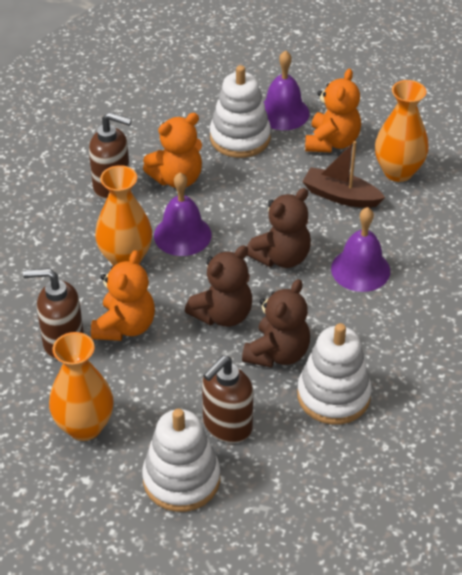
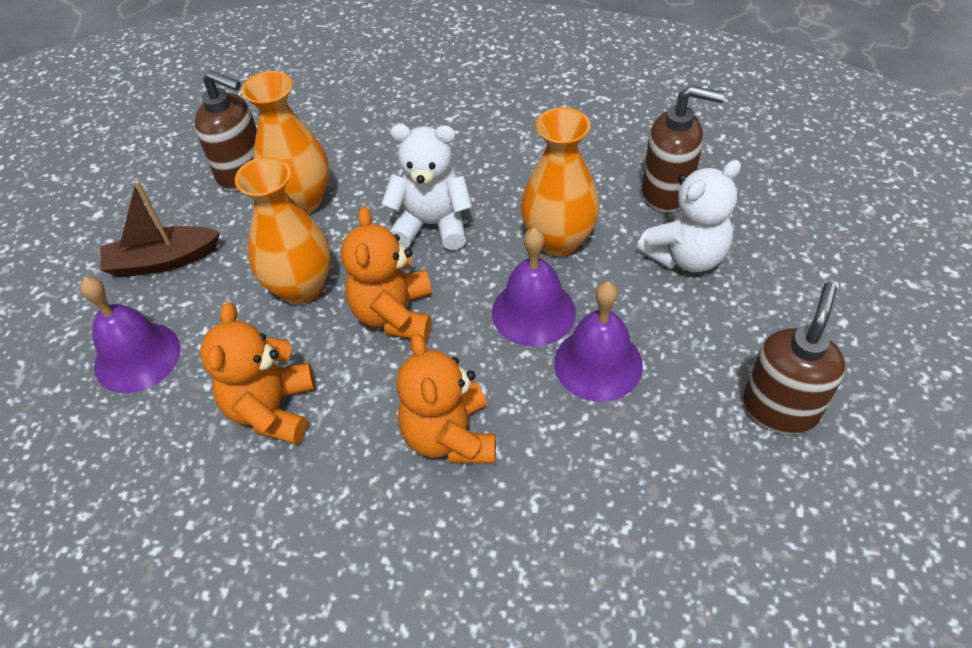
brown teddy bear: 3 -> 0
white stacking toy: 3 -> 0
white teddy bear: 0 -> 2

